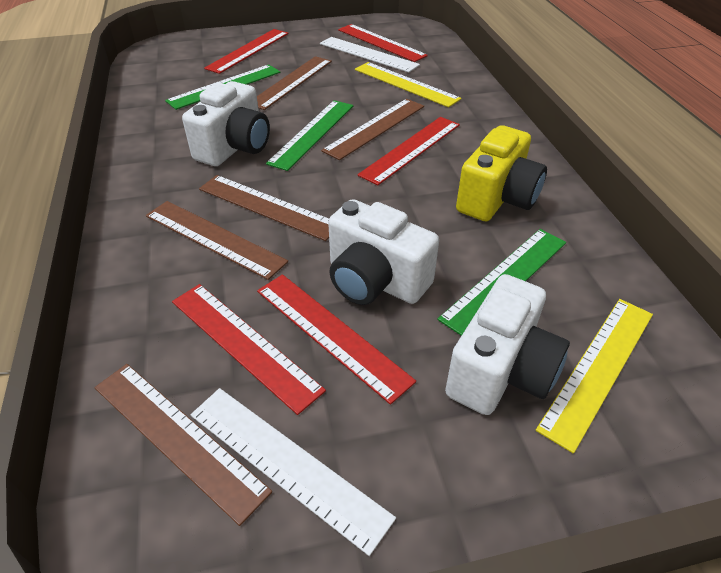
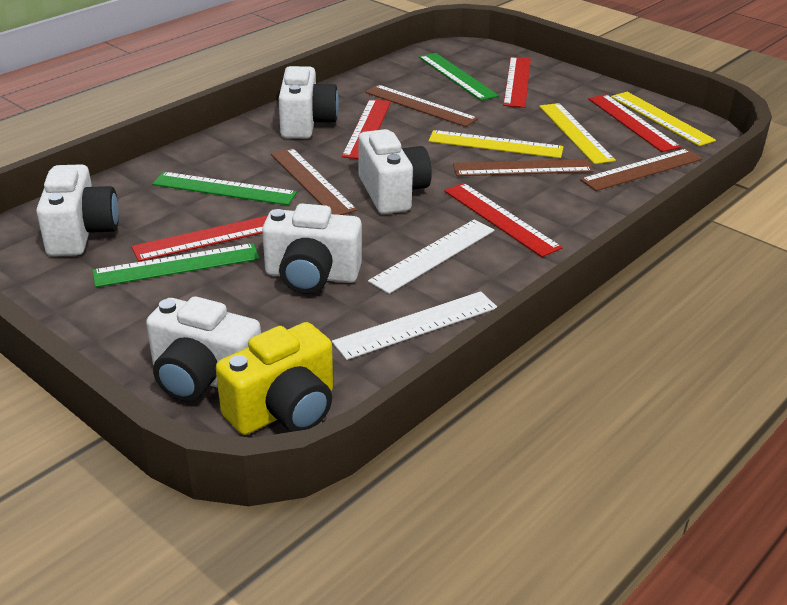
brown ruler: 5 -> 4
white camera: 3 -> 5
yellow ruler: 2 -> 3

